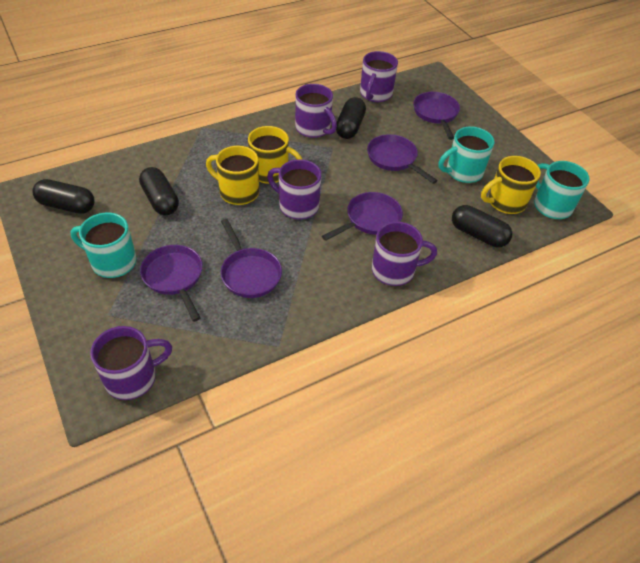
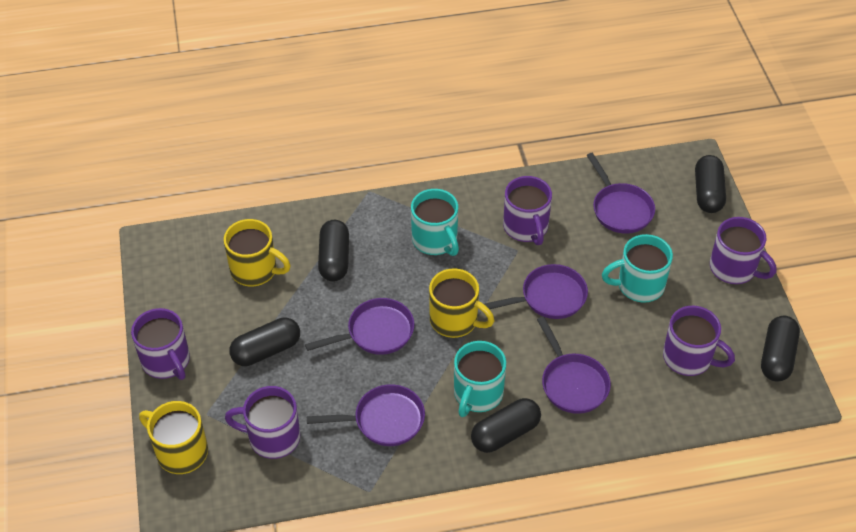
black capsule: 4 -> 5

